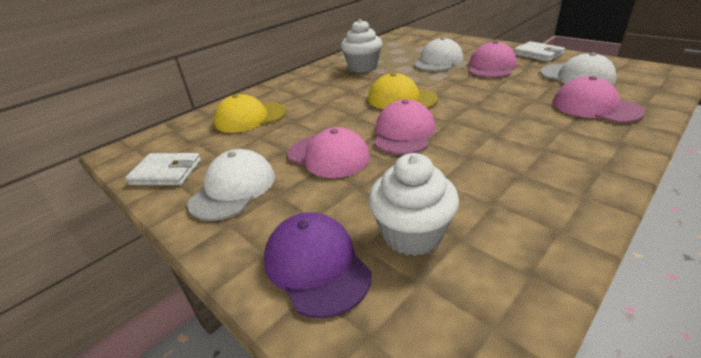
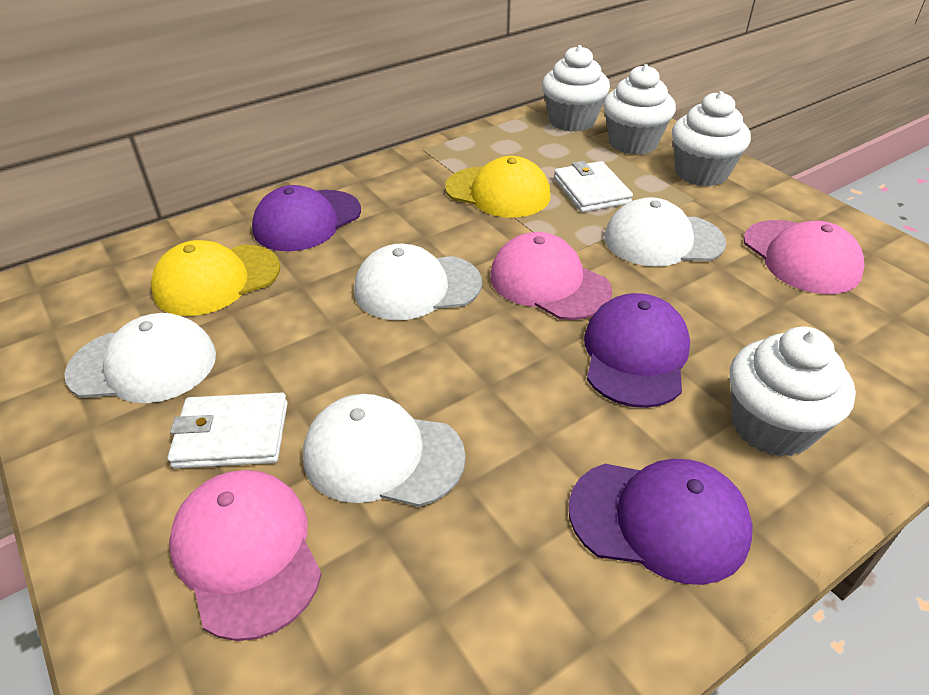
pink cap: 4 -> 3
purple cap: 1 -> 3
white cap: 3 -> 4
white cupcake: 2 -> 4

